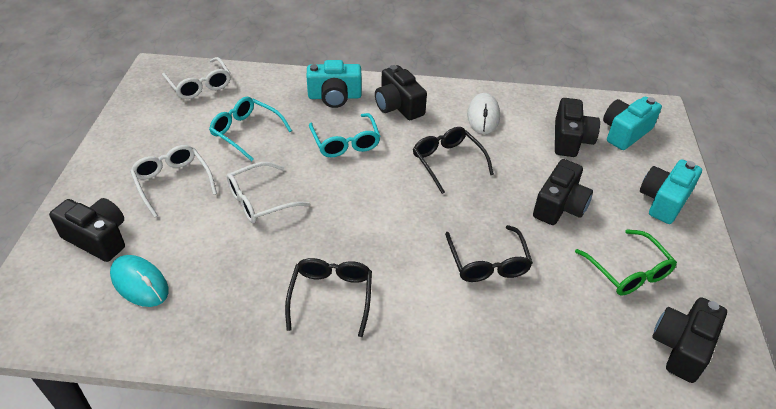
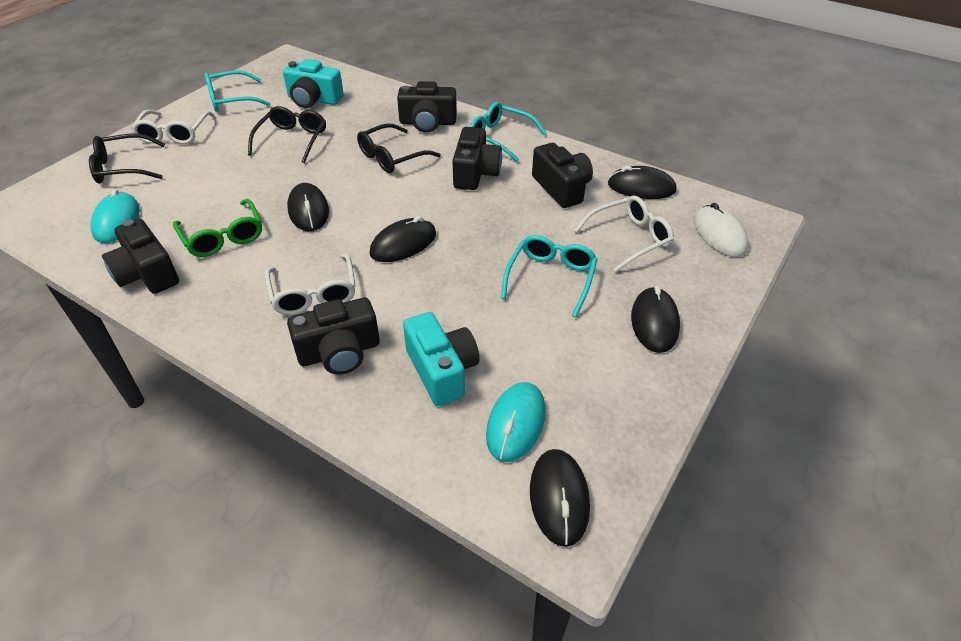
black mouse: 0 -> 5
turquoise camera: 3 -> 2
turquoise glasses: 2 -> 3
turquoise mouse: 1 -> 2

